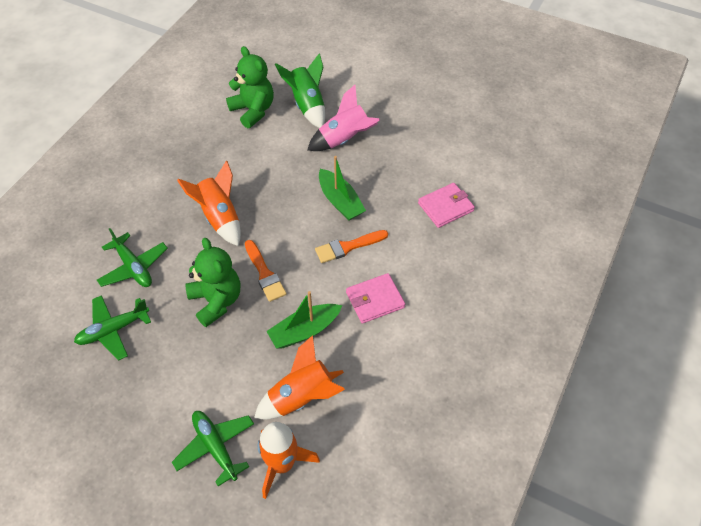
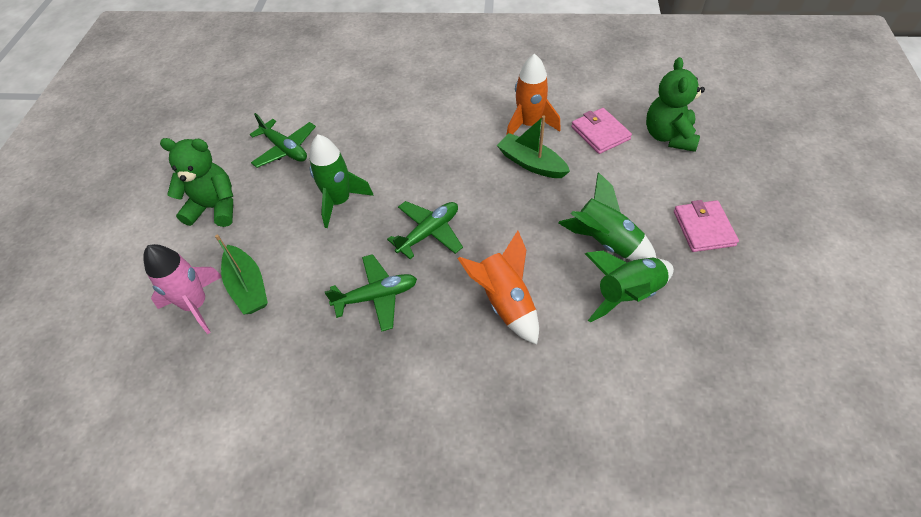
green rocket: 1 -> 3
orange brush: 2 -> 0
orange rocket: 3 -> 2

